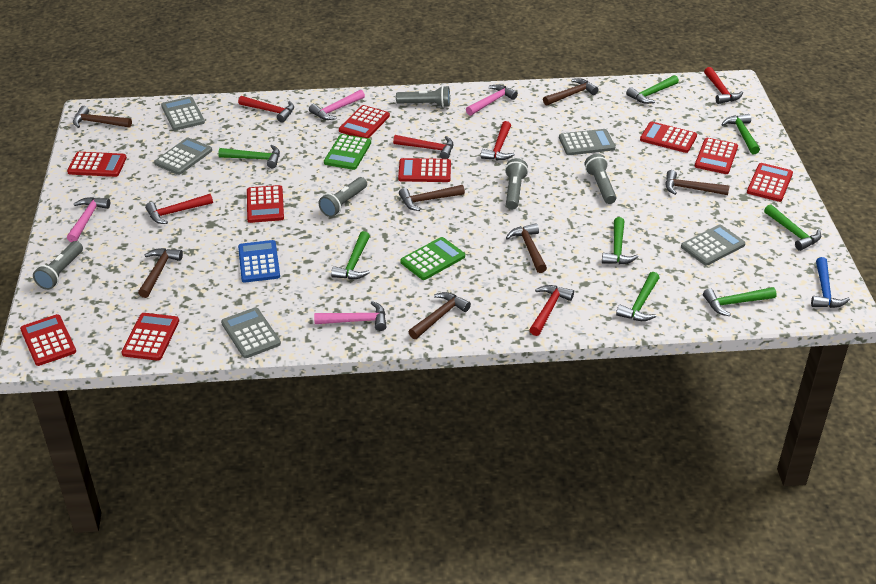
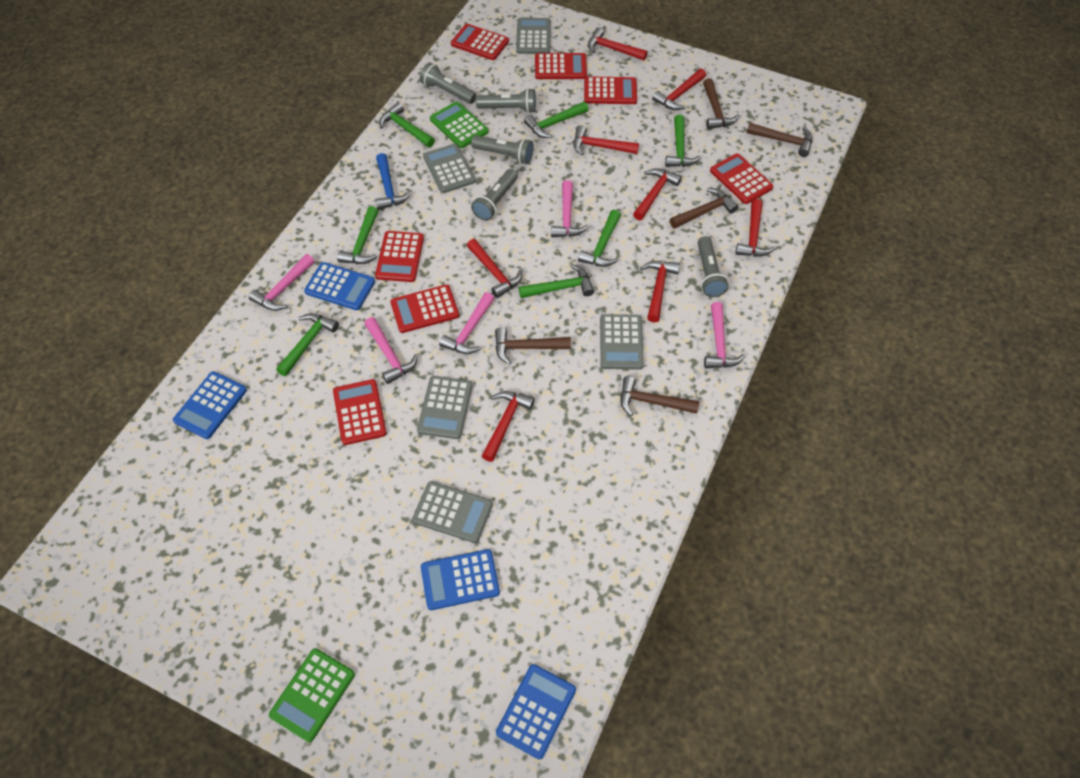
blue calculator: 1 -> 4
brown hammer: 7 -> 5
green hammer: 8 -> 7
pink hammer: 4 -> 5
red calculator: 9 -> 7
red hammer: 6 -> 8

